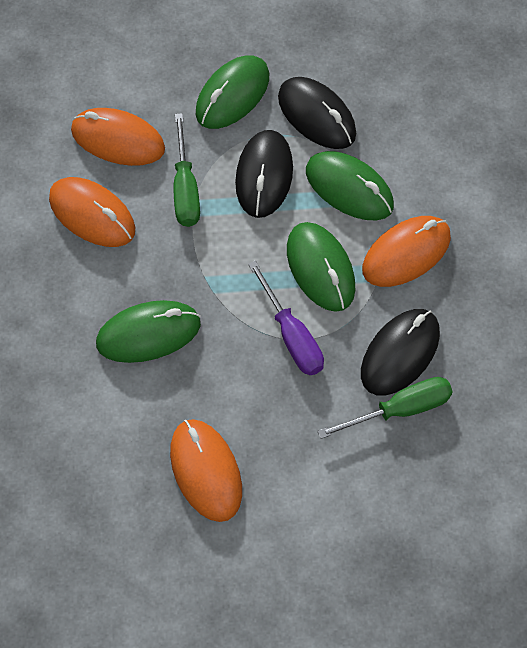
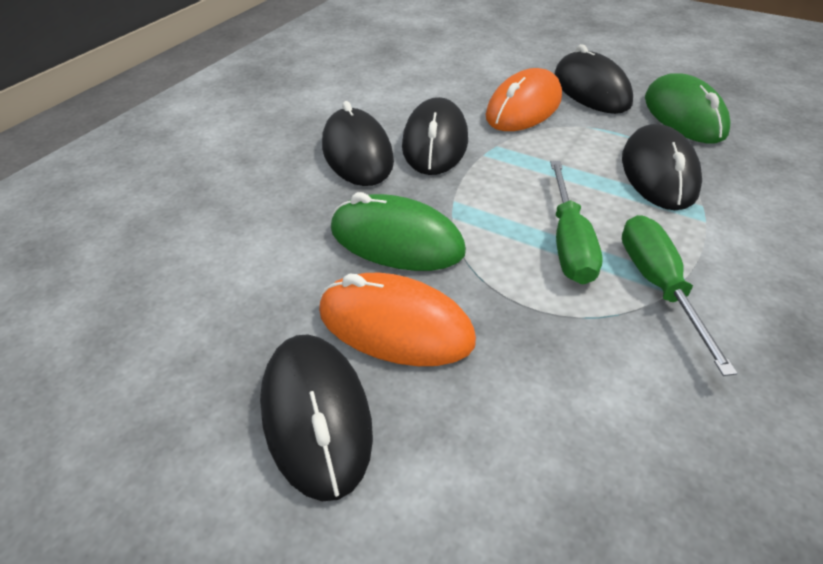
black mouse: 3 -> 5
green mouse: 4 -> 2
orange mouse: 4 -> 2
purple screwdriver: 1 -> 0

